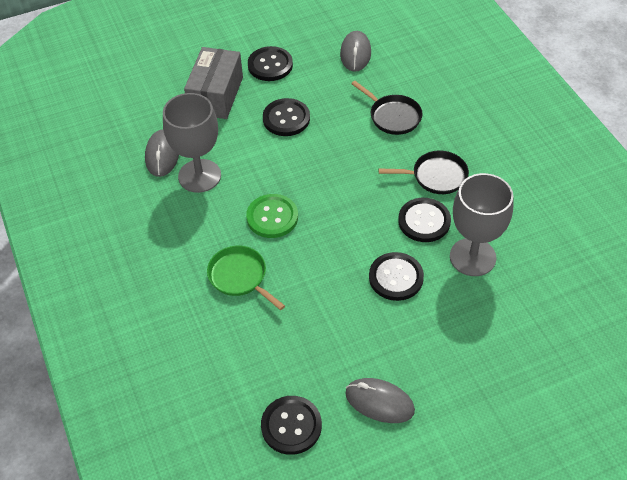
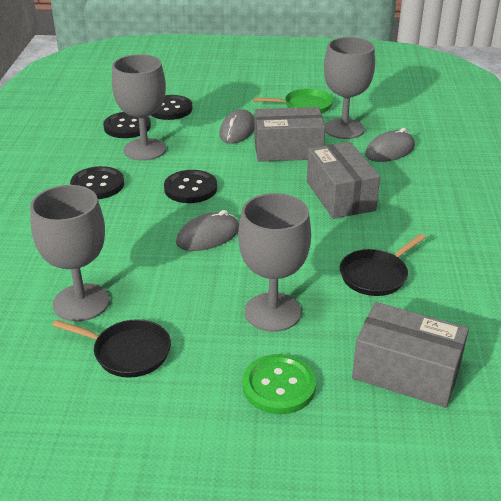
black button: 5 -> 4
grey box: 1 -> 3
grey goblet: 2 -> 4

